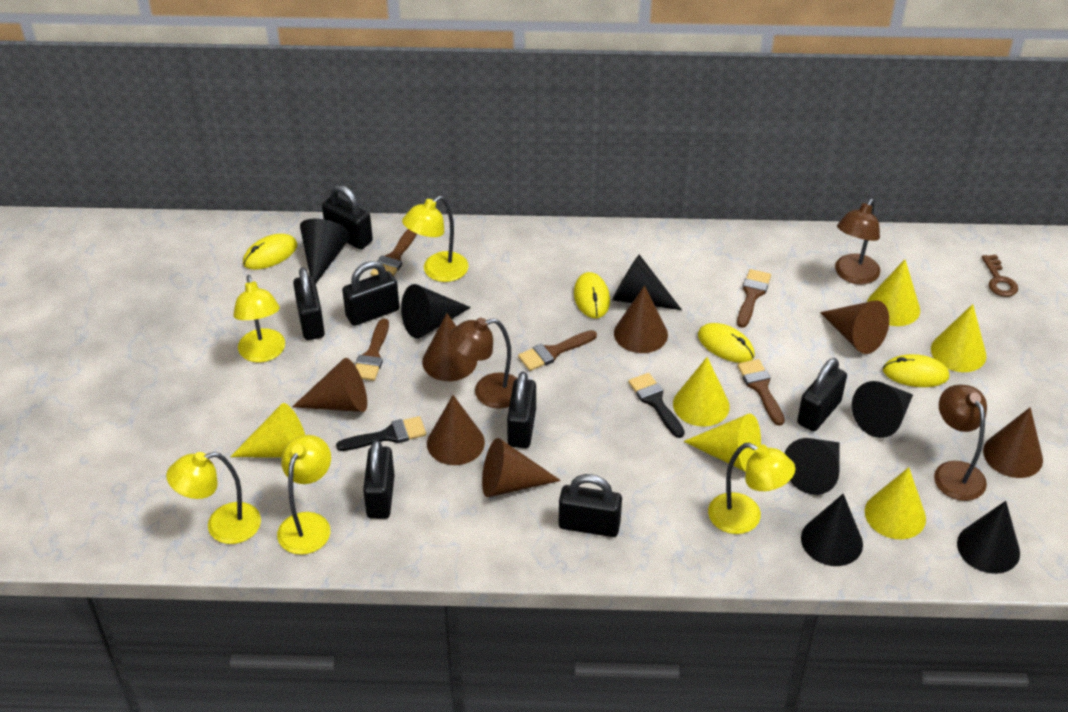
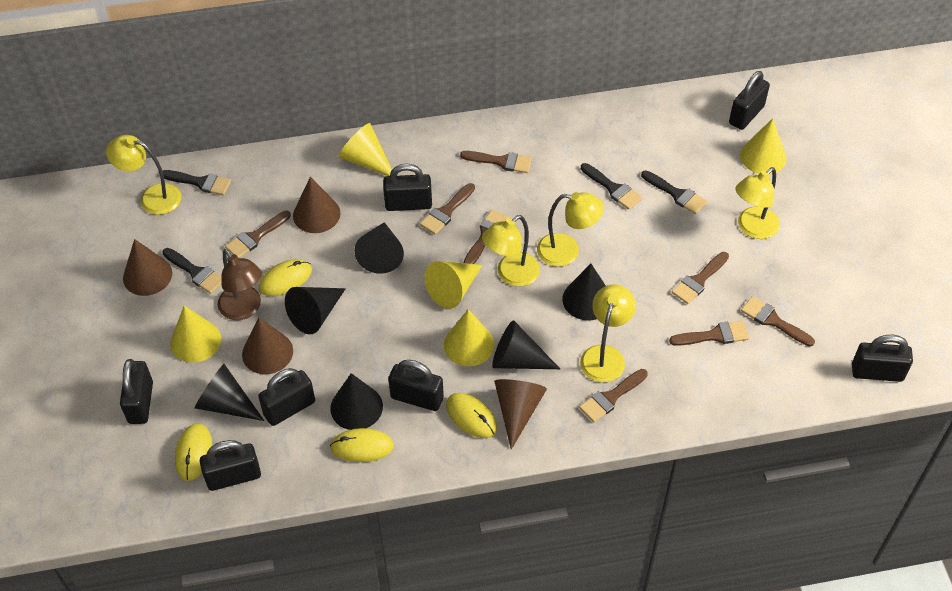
black brush: 2 -> 4
black cone: 7 -> 6
brown brush: 5 -> 8
brown cone: 7 -> 4
brown key: 1 -> 0
brown lamp: 3 -> 1
yellow cone: 6 -> 5

